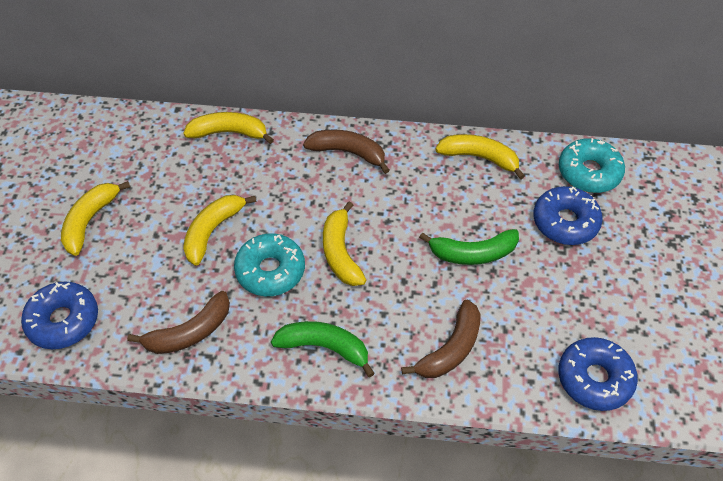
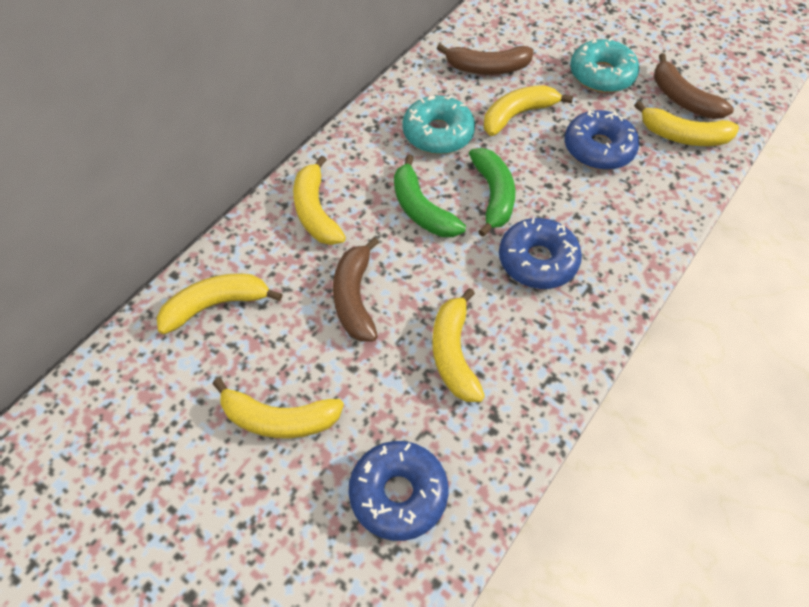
yellow banana: 5 -> 6

